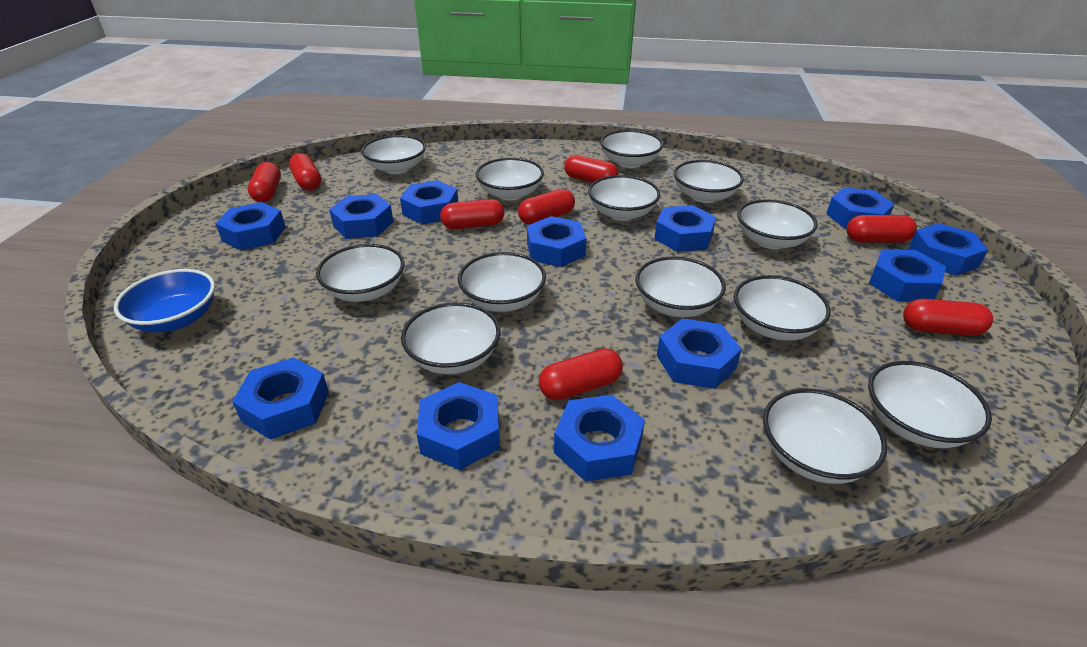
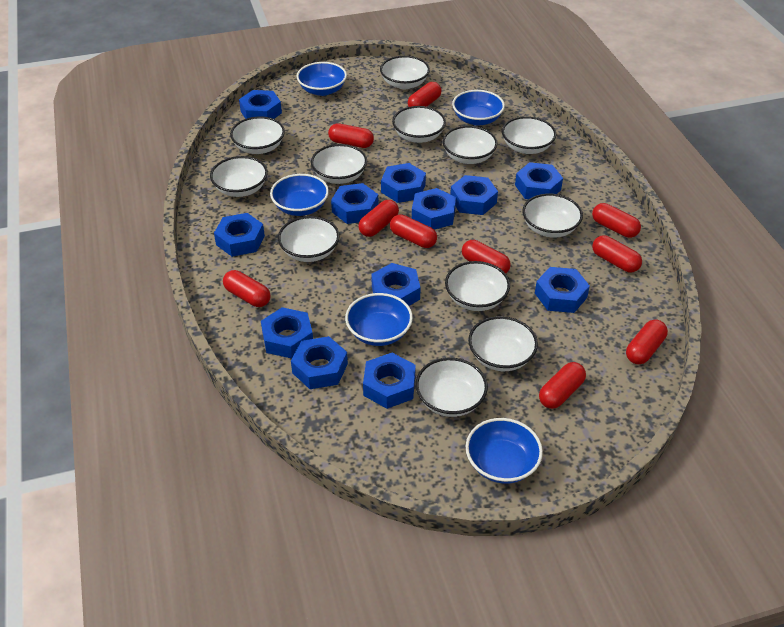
blue bowl: 1 -> 5
red capsule: 8 -> 10
white bowl: 13 -> 12

